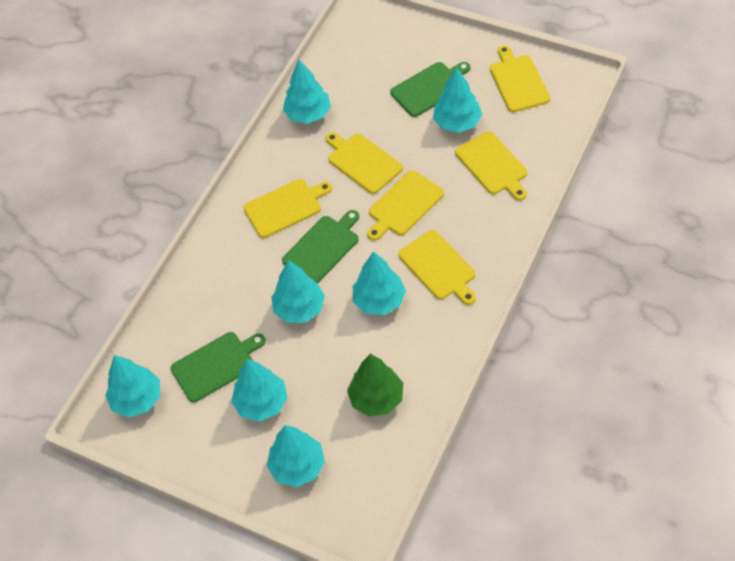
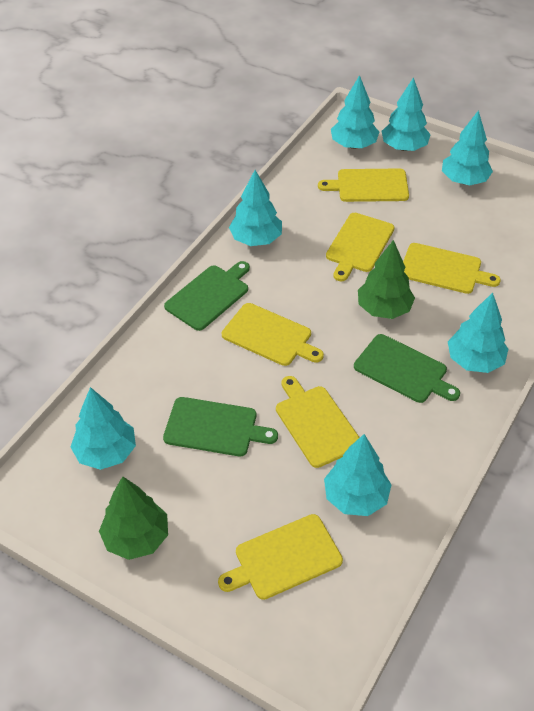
green tree: 1 -> 2

